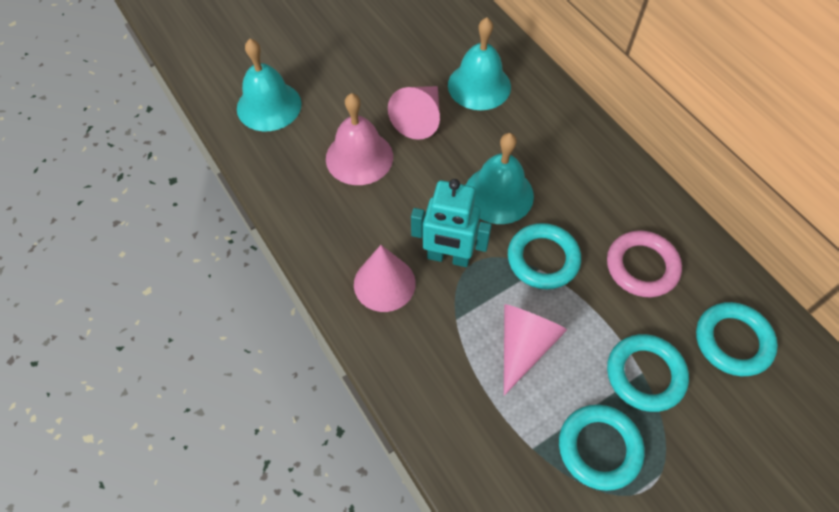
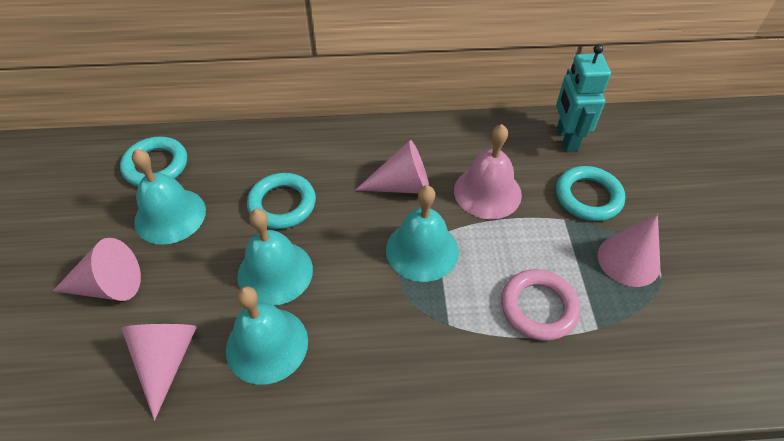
pink cone: 3 -> 4
turquoise bell: 3 -> 4
turquoise ring: 4 -> 3

